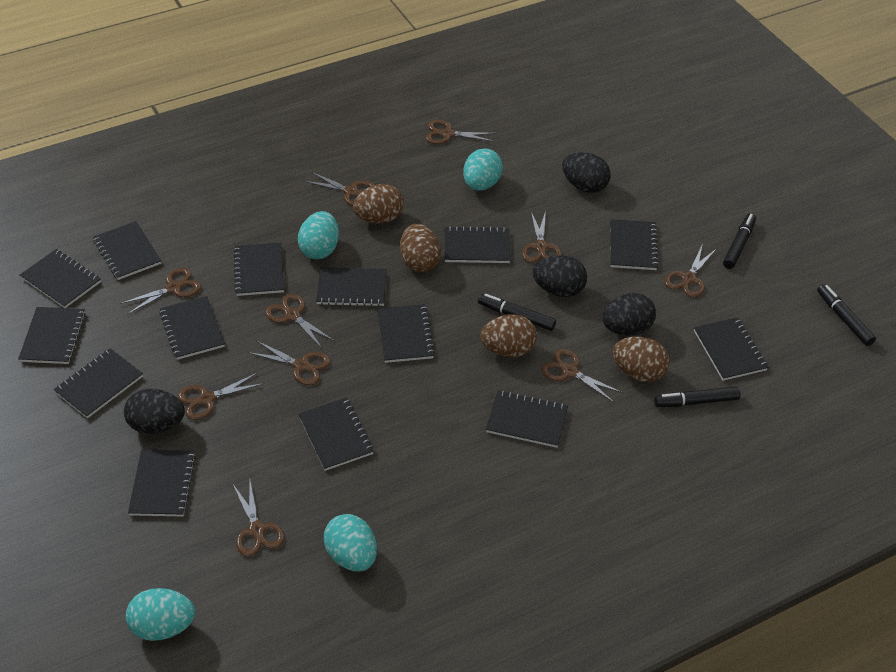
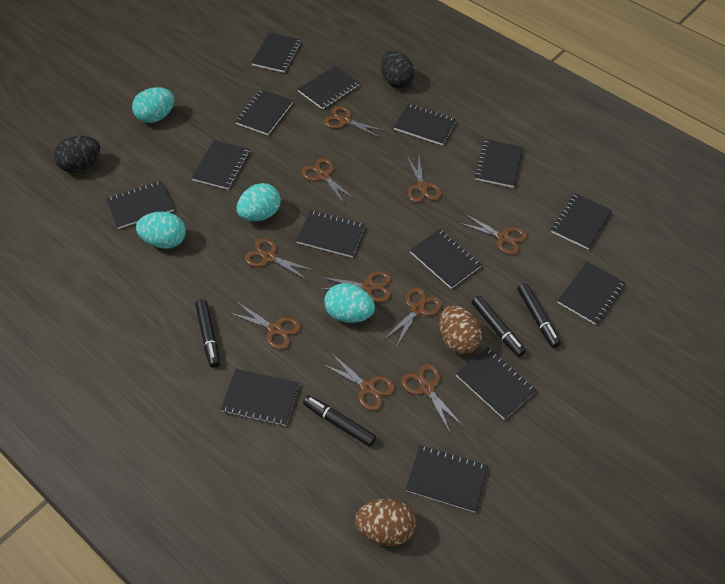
black egg: 4 -> 2
brown egg: 4 -> 2

